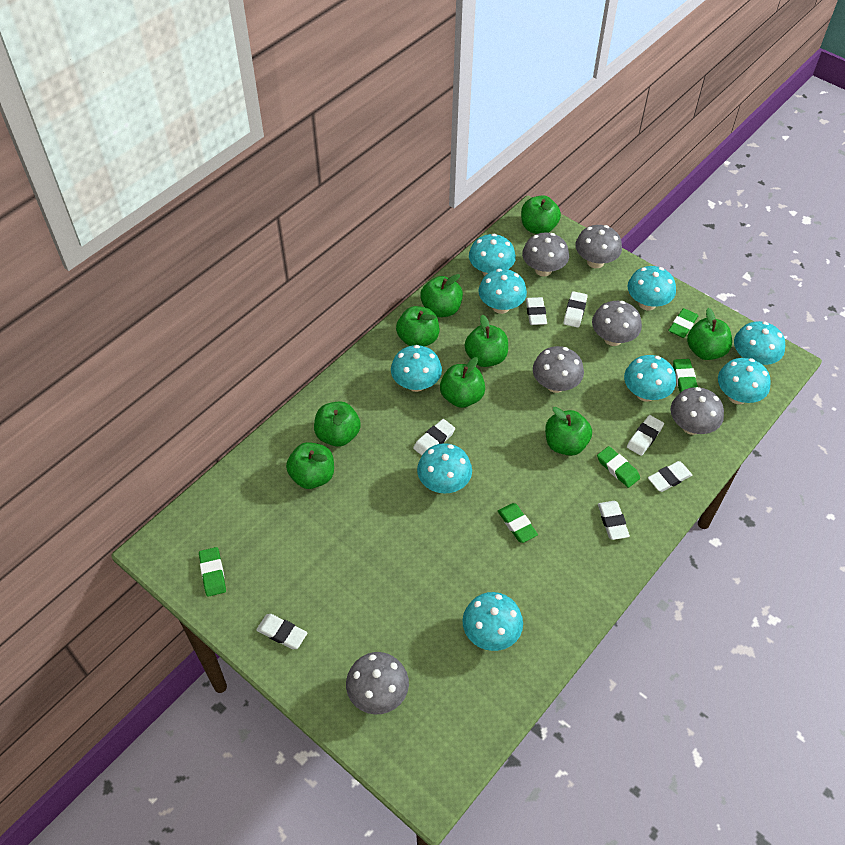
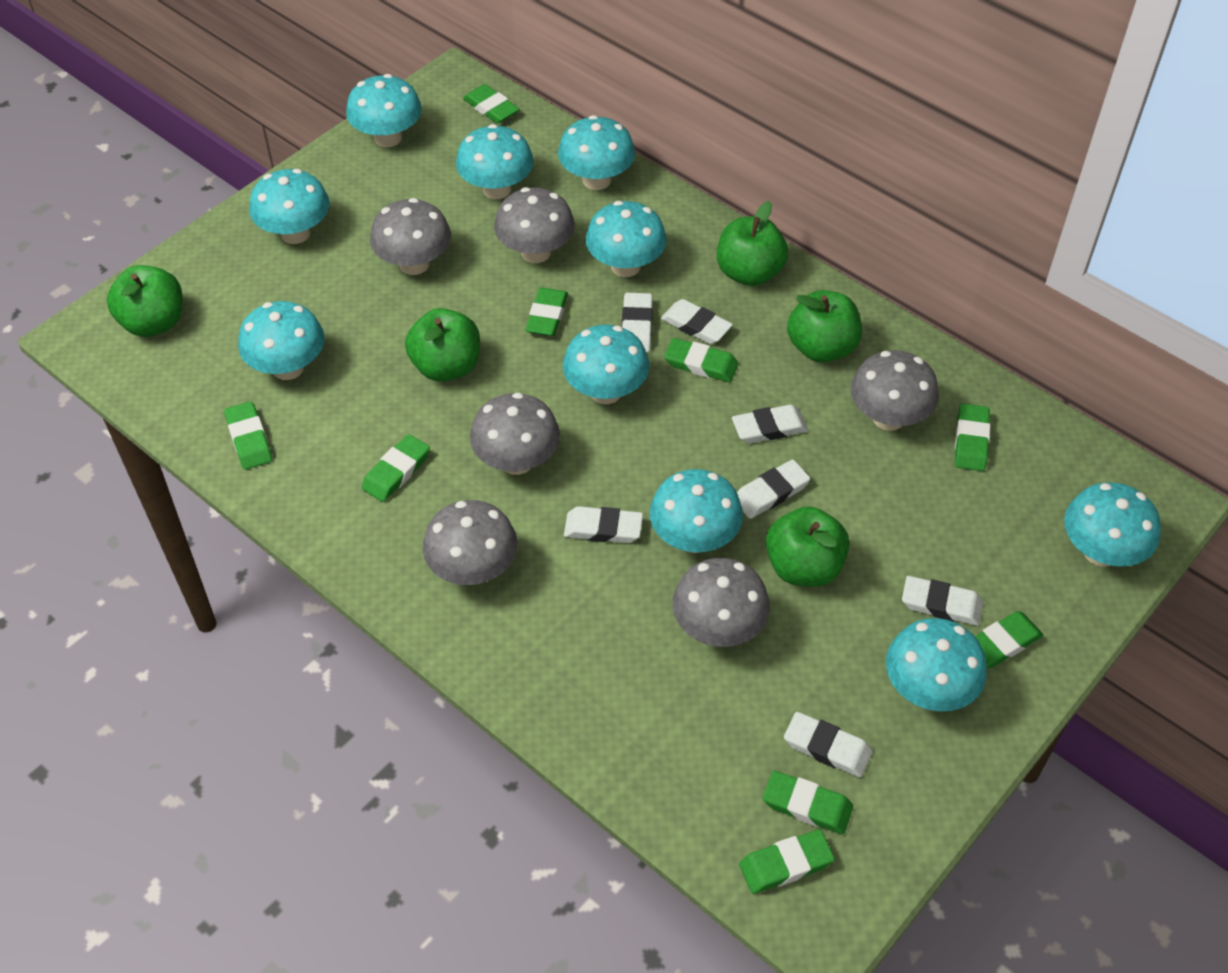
green apple: 9 -> 5
green eraser: 5 -> 9
turquoise mushroom: 9 -> 10

